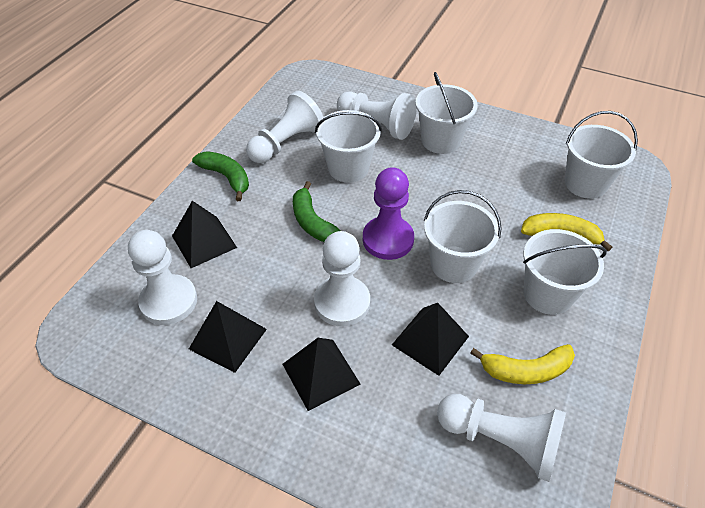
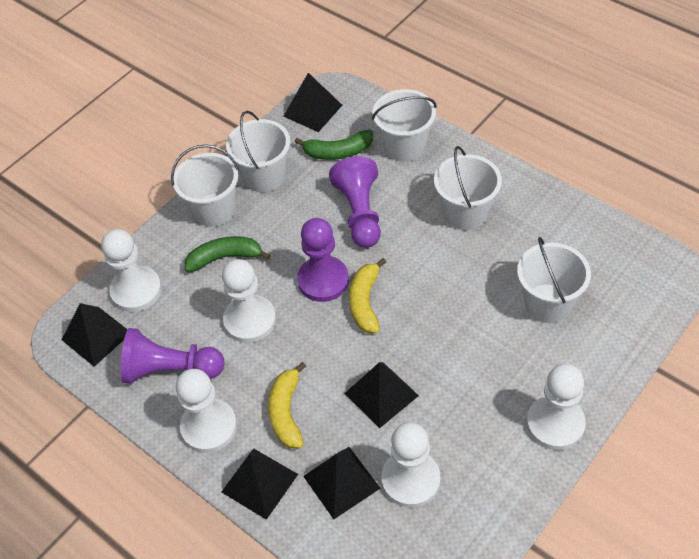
black pyramid: 4 -> 5
purple pawn: 1 -> 3

